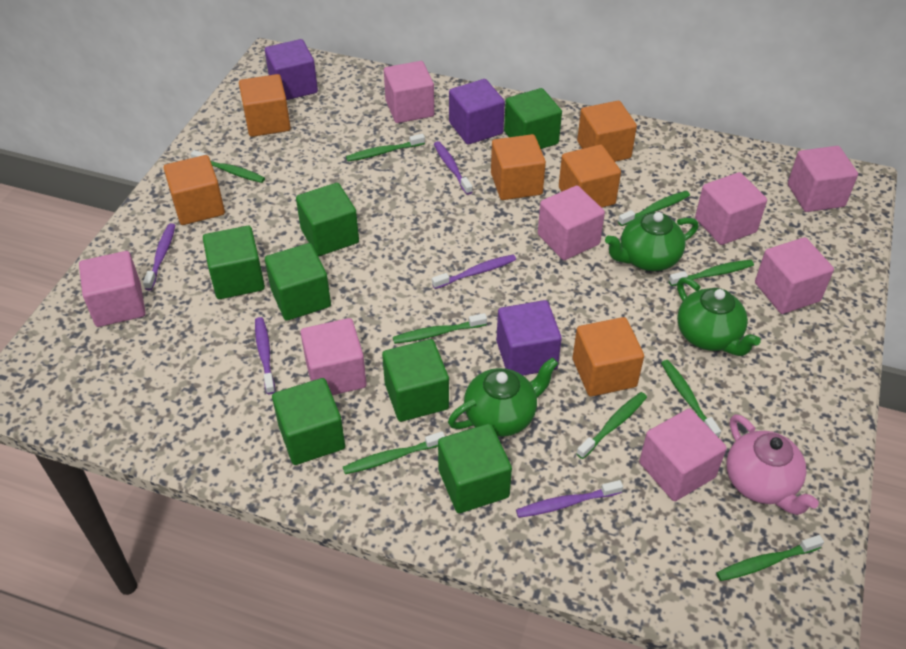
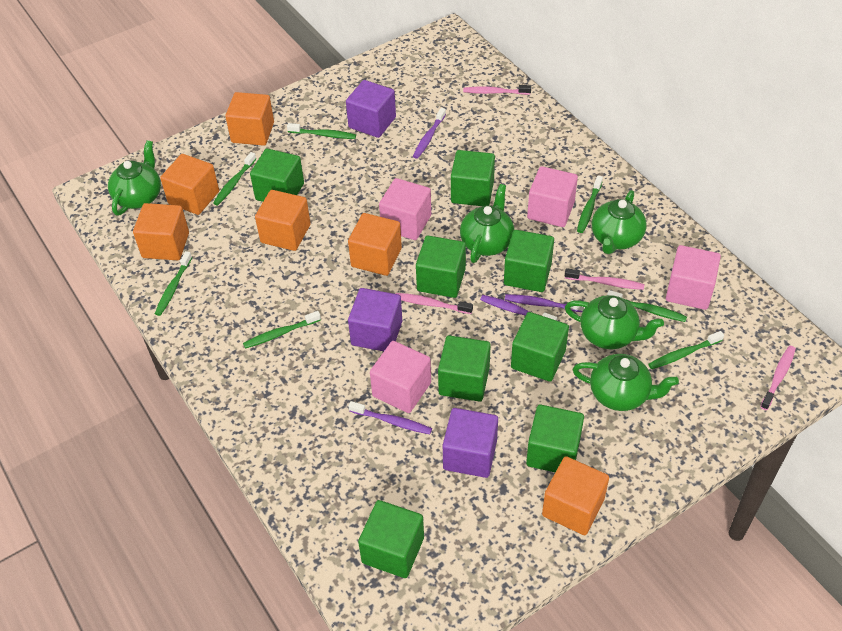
green cube: 7 -> 8
green teapot: 3 -> 5
green toothbrush: 9 -> 7
pink cube: 8 -> 4
pink teapot: 1 -> 0
pink toothbrush: 0 -> 4
purple toothbrush: 5 -> 4

